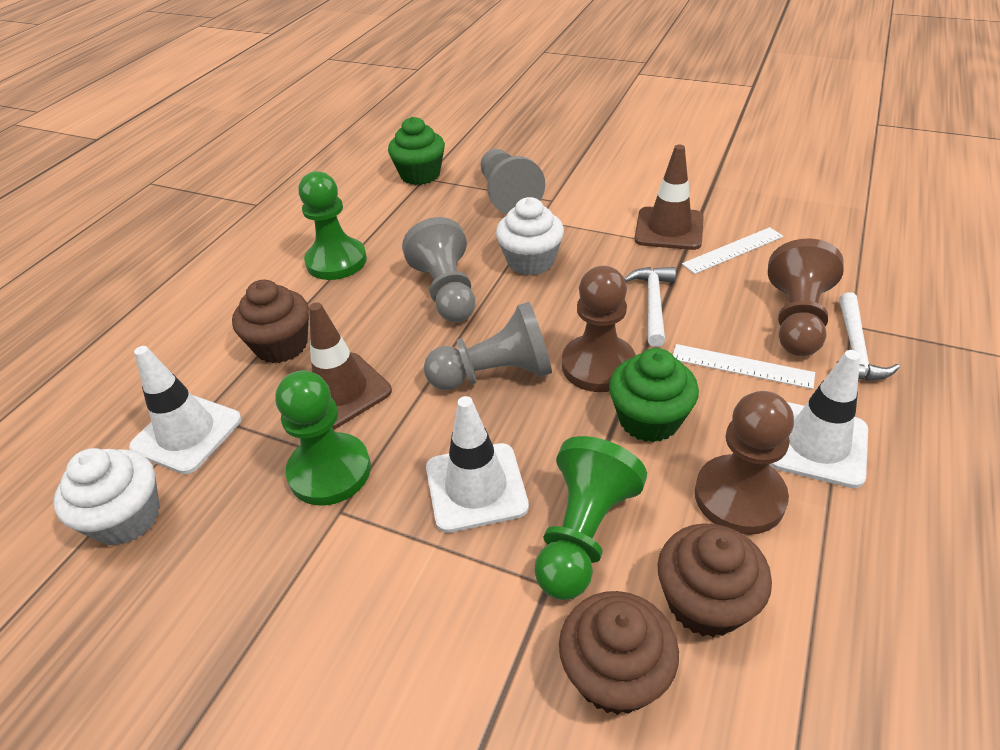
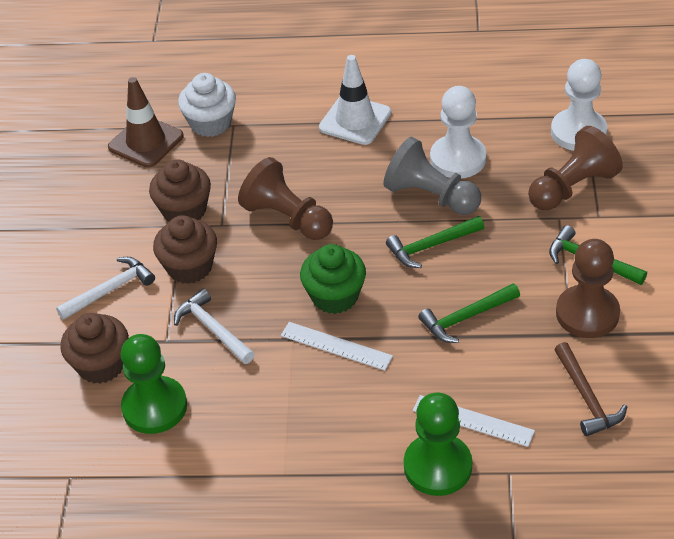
brown hammer: 0 -> 1
brown traffic cone: 2 -> 1
green cupcake: 2 -> 1
green hammer: 0 -> 3
green pawn: 3 -> 2
grey pawn: 3 -> 1
white cupcake: 2 -> 1
white pawn: 0 -> 2
white traffic cone: 3 -> 1

